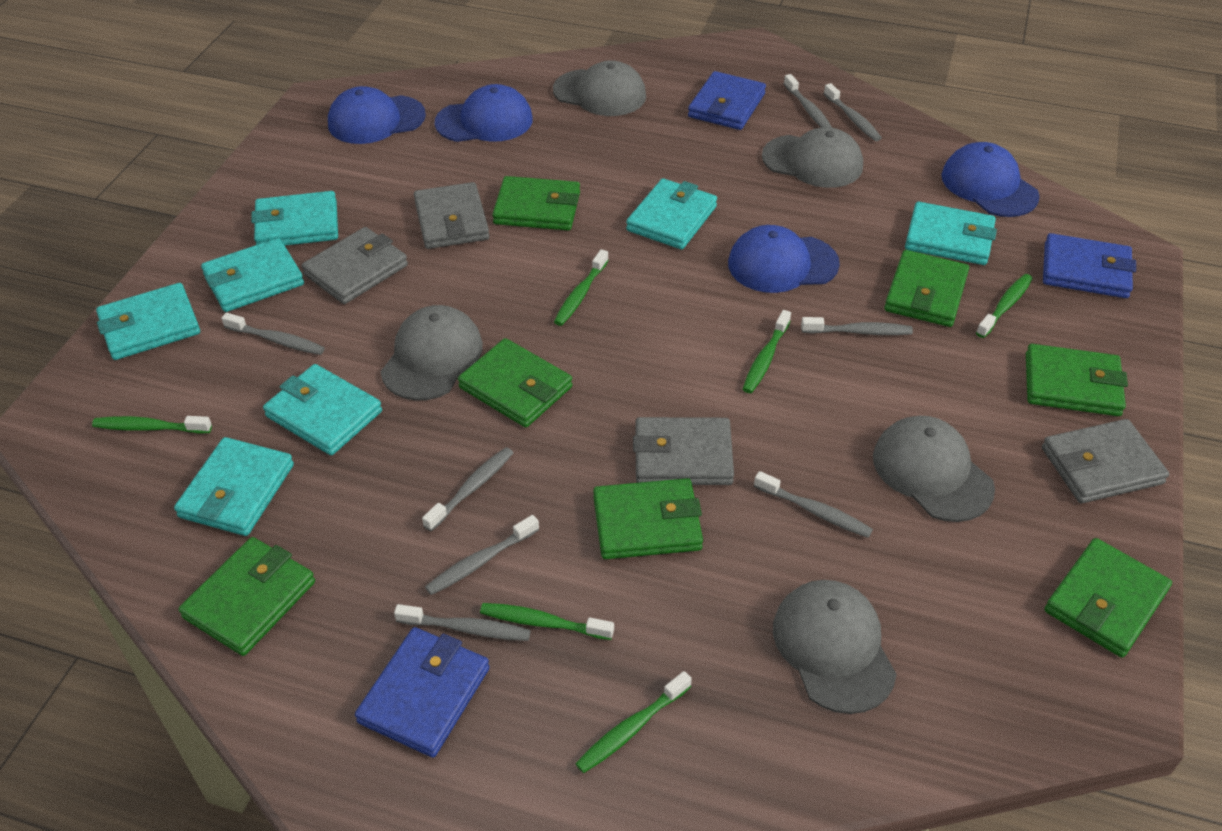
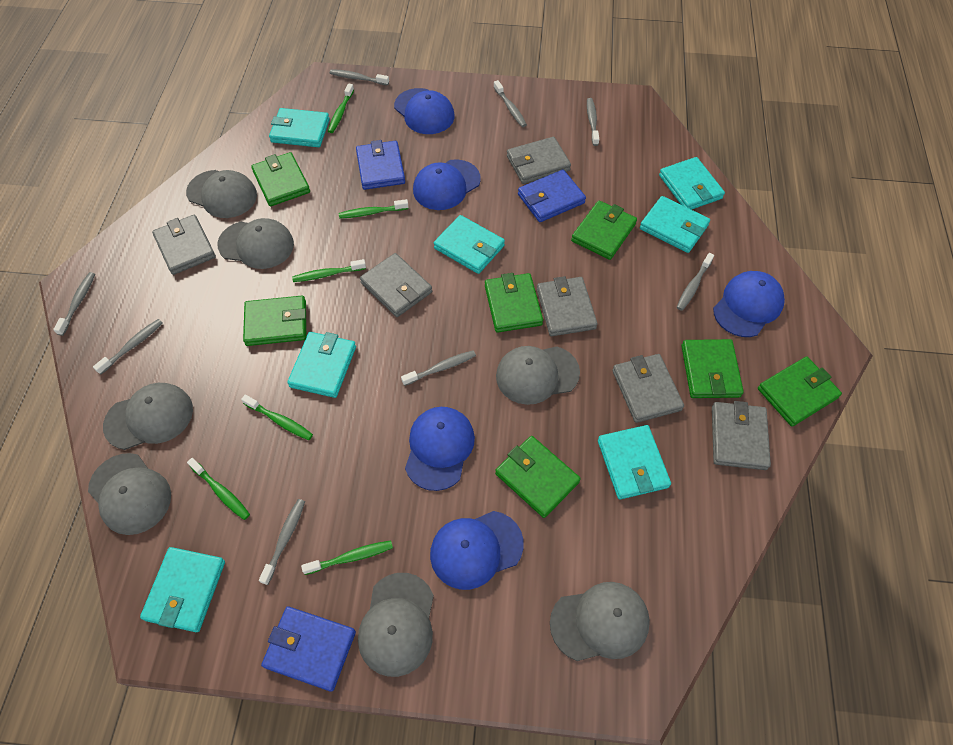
blue cap: 4 -> 5
grey cap: 5 -> 7
grey wallet: 4 -> 6

